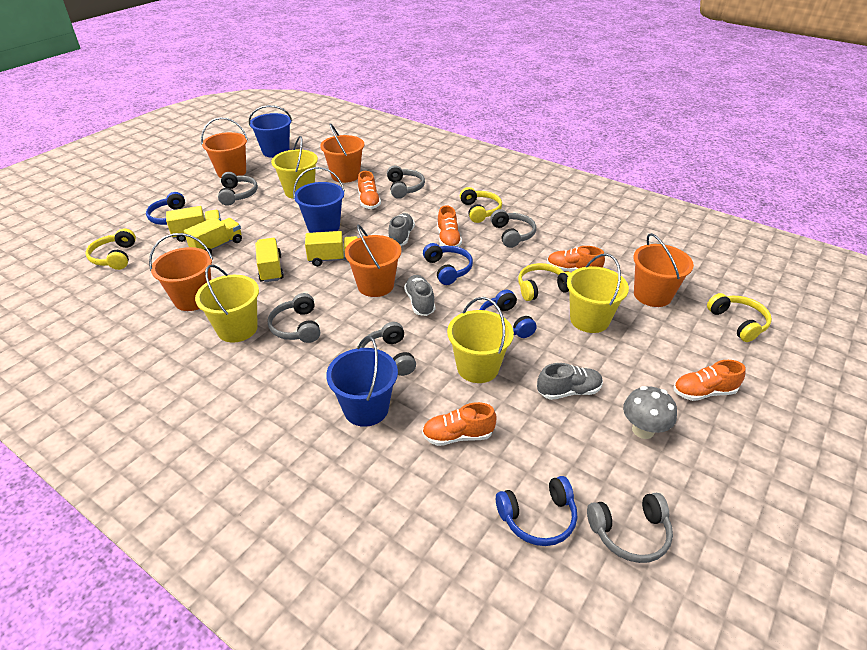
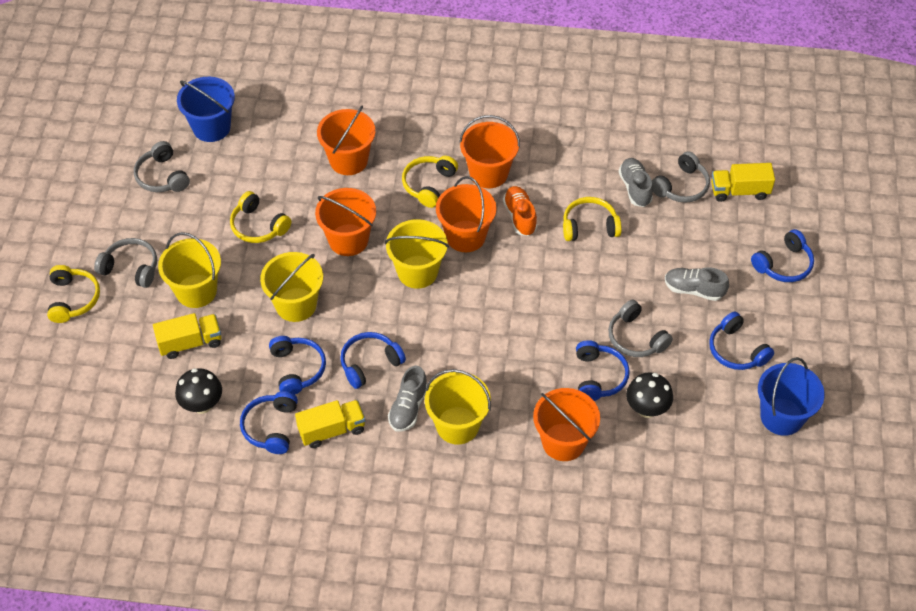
black mushroom: 0 -> 2
blue bucket: 3 -> 2
blue headphones: 4 -> 6
grey headphones: 6 -> 4
grey mushroom: 1 -> 0
orange shoe: 5 -> 1
yellow truck: 4 -> 3

